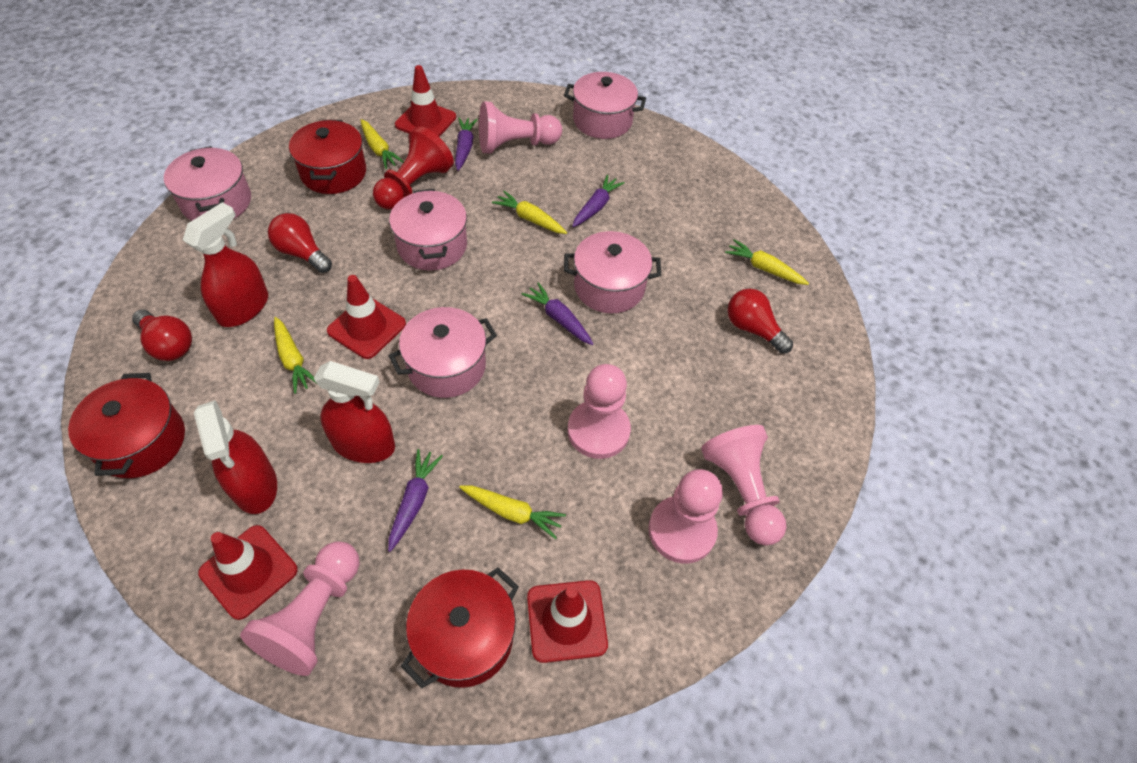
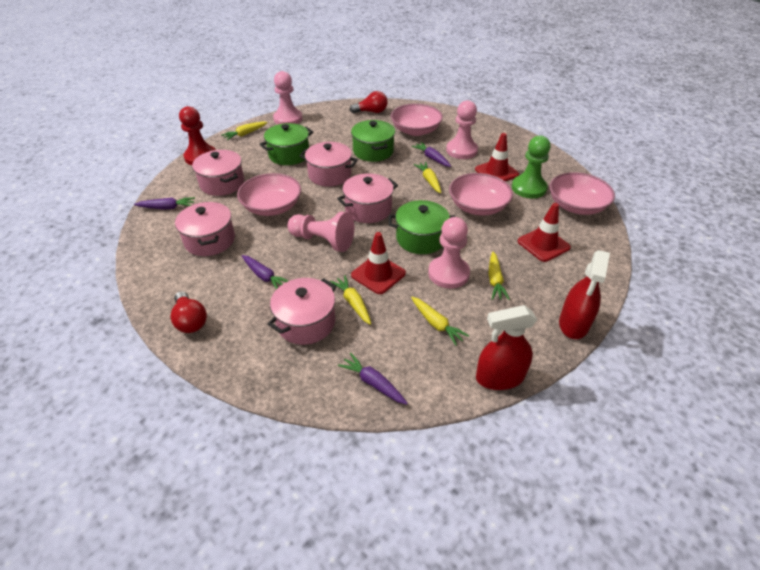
green pawn: 0 -> 1
green pot: 0 -> 3
pink bowl: 0 -> 4
pink pawn: 5 -> 4
red light bulb: 3 -> 2
red pot: 3 -> 0
red spray bottle: 3 -> 2
red traffic cone: 4 -> 3

